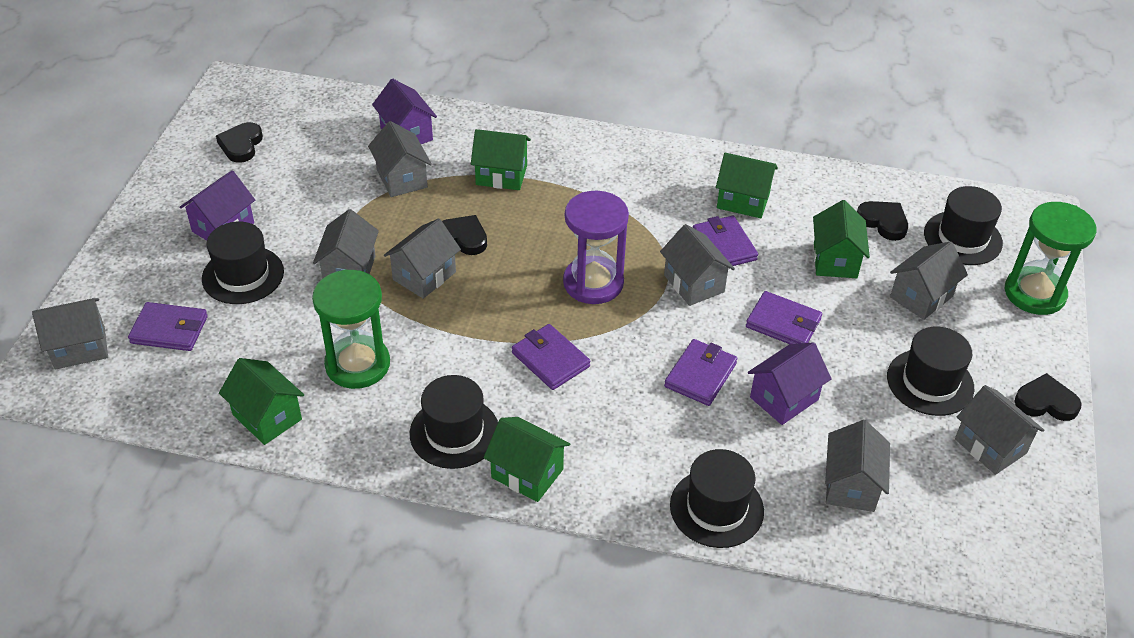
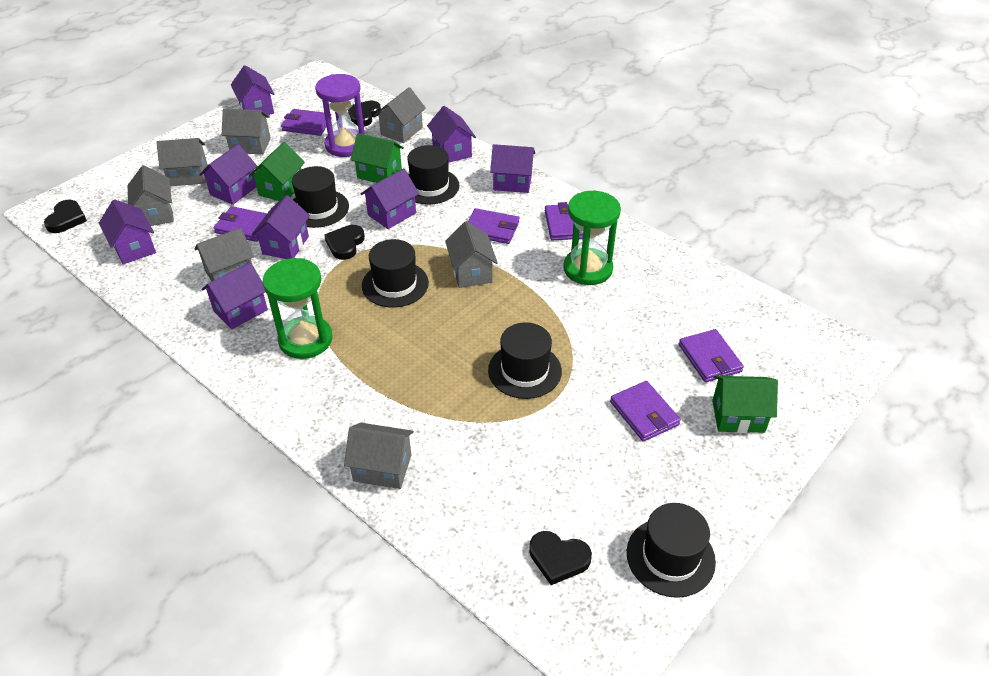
green house: 5 -> 3
grey house: 8 -> 7
purple house: 3 -> 8
purple wallet: 5 -> 6

